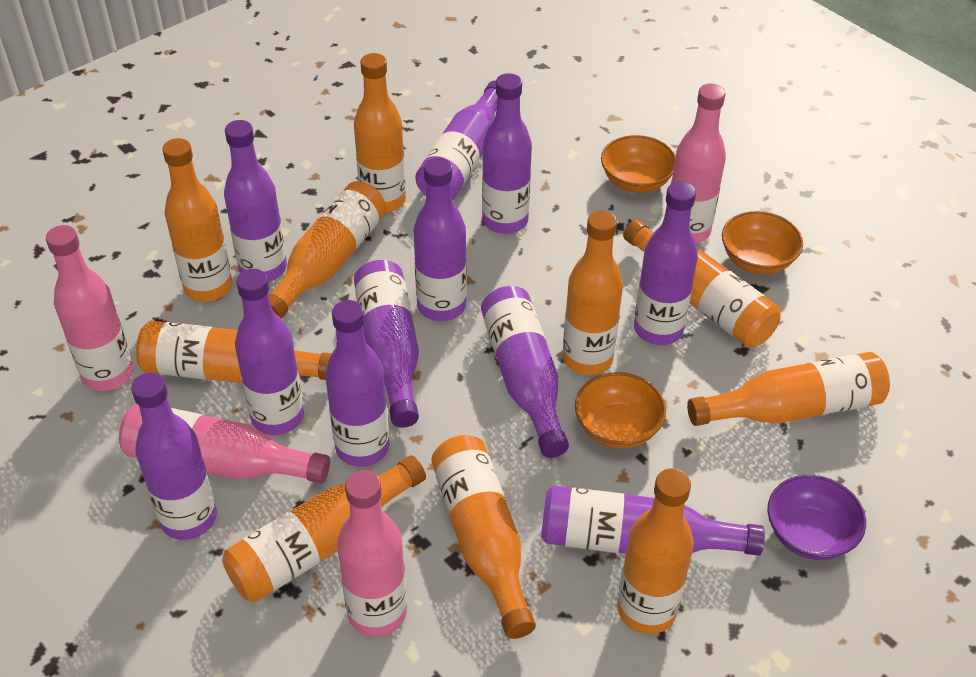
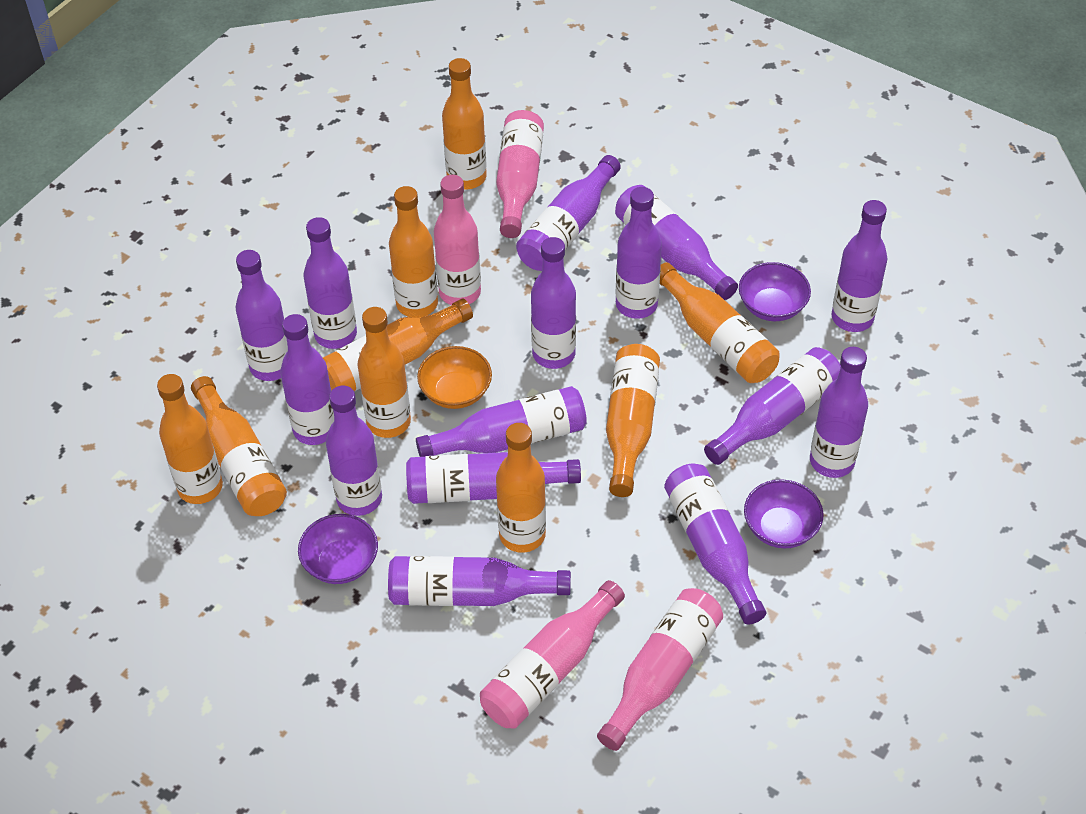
orange bottle: 10 -> 9
orange bowl: 3 -> 1
purple bottle: 11 -> 15
purple bowl: 1 -> 3

